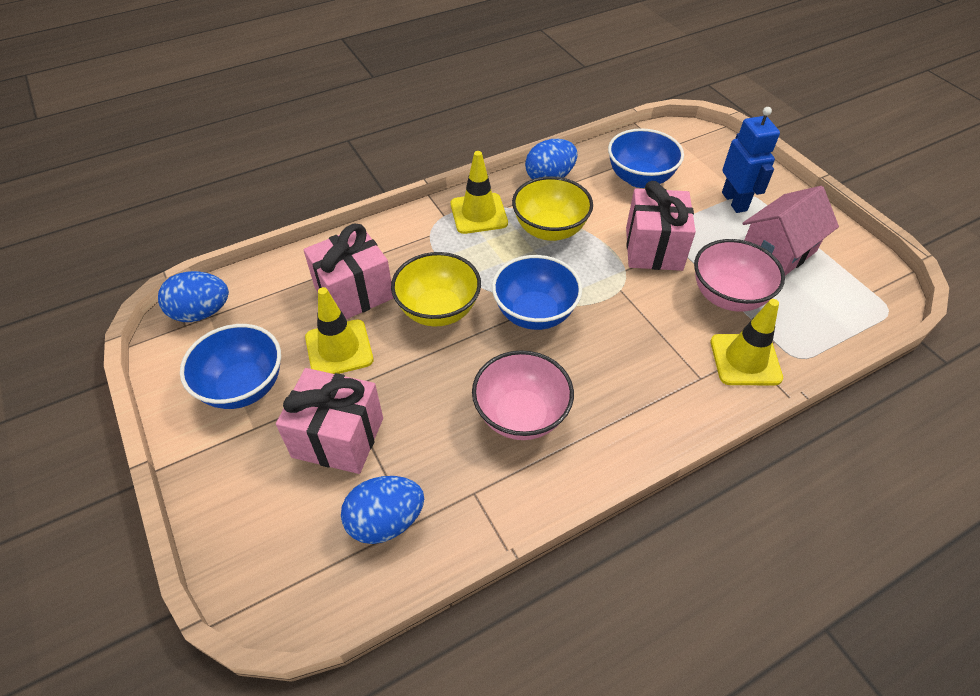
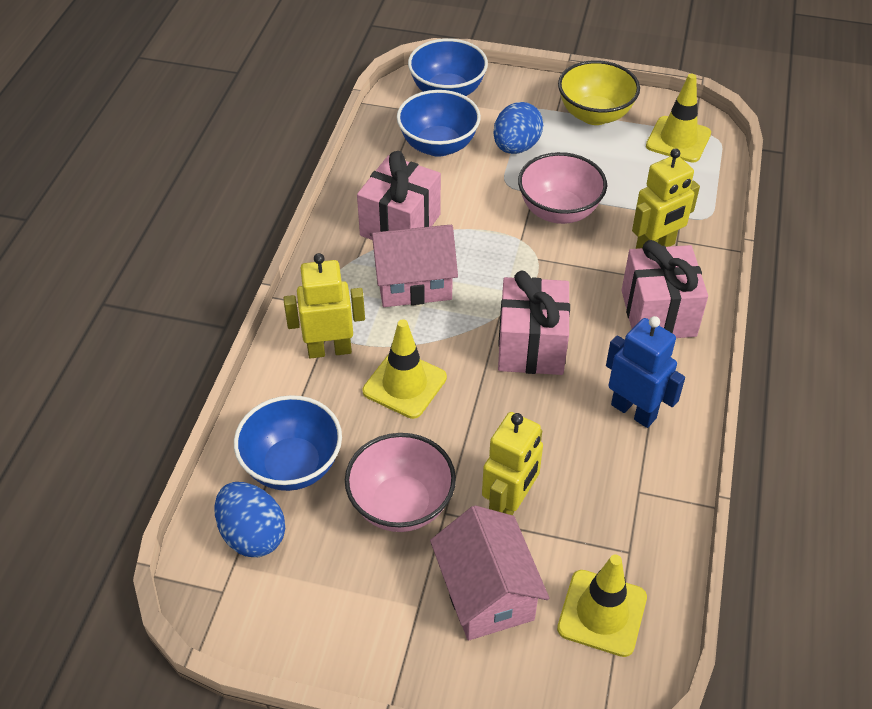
blue egg: 3 -> 2
pink house: 1 -> 2
yellow bowl: 2 -> 1
yellow robot: 0 -> 3

